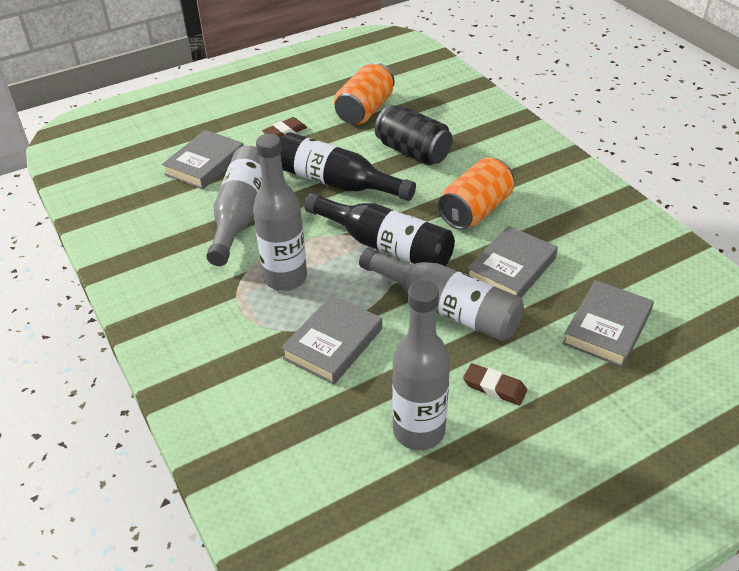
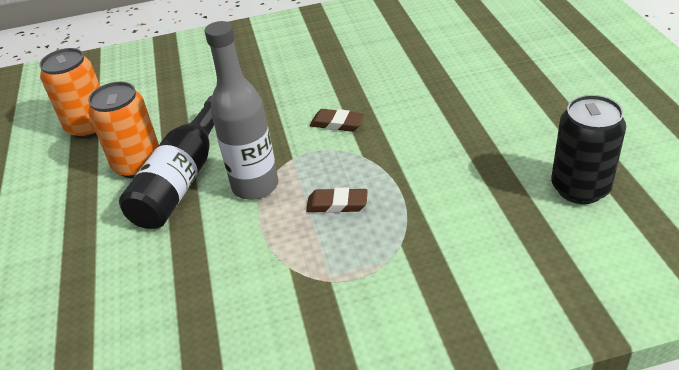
black bottle: 2 -> 1
grey book: 4 -> 0
grey bottle: 4 -> 1

